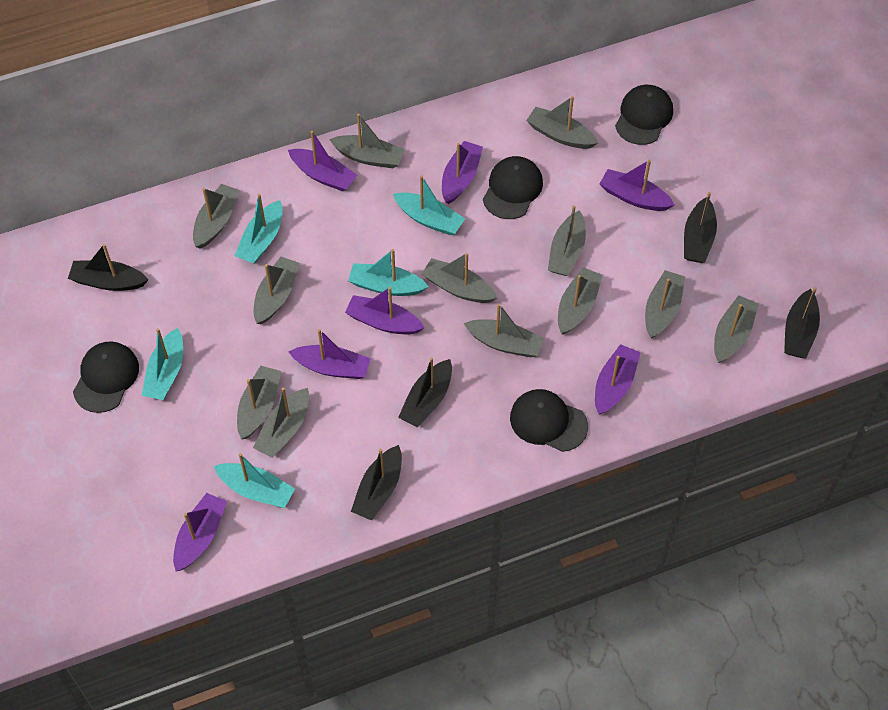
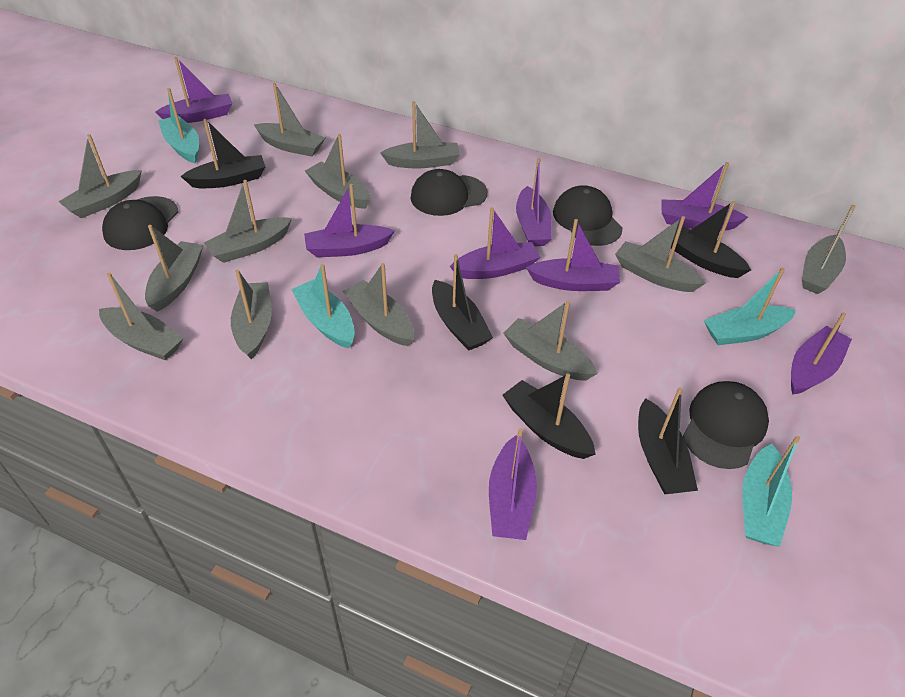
purple boat: 7 -> 8
turquoise boat: 5 -> 4

